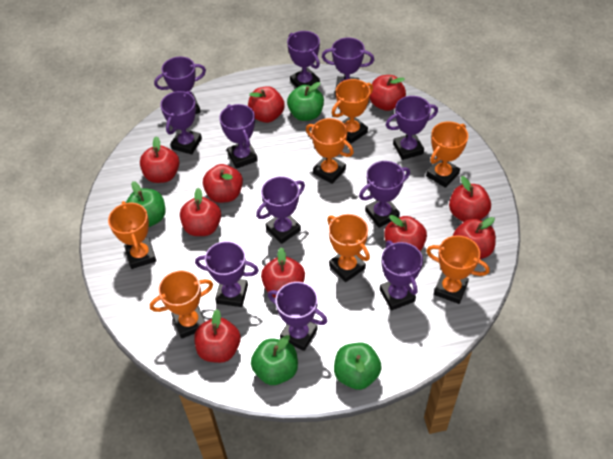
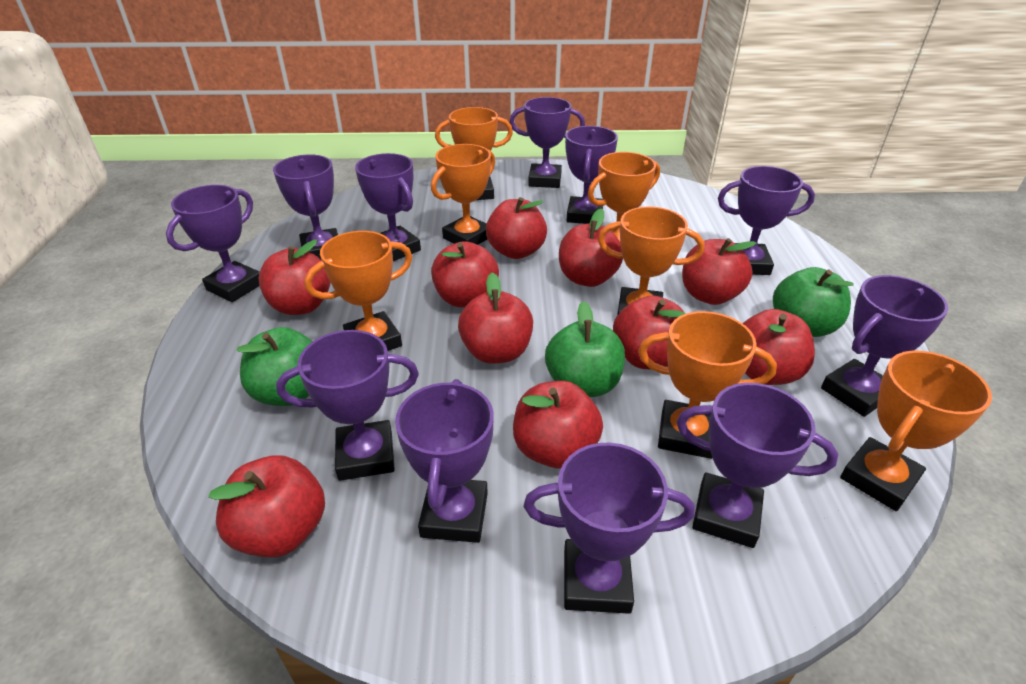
green apple: 4 -> 3

